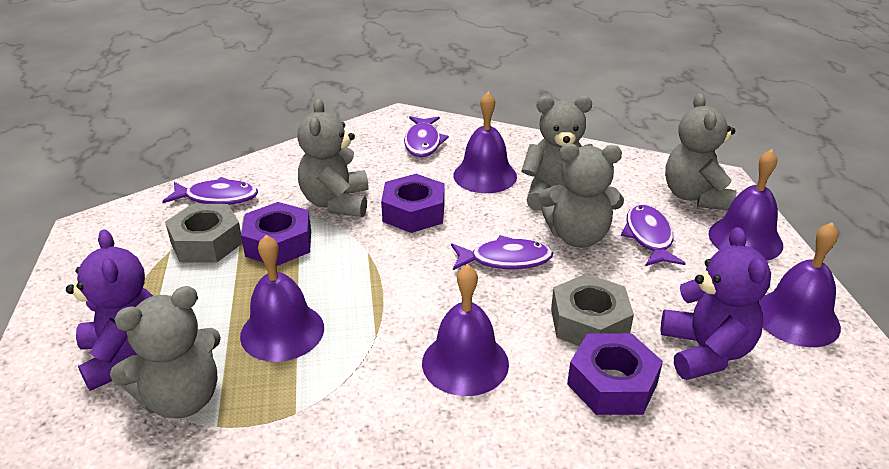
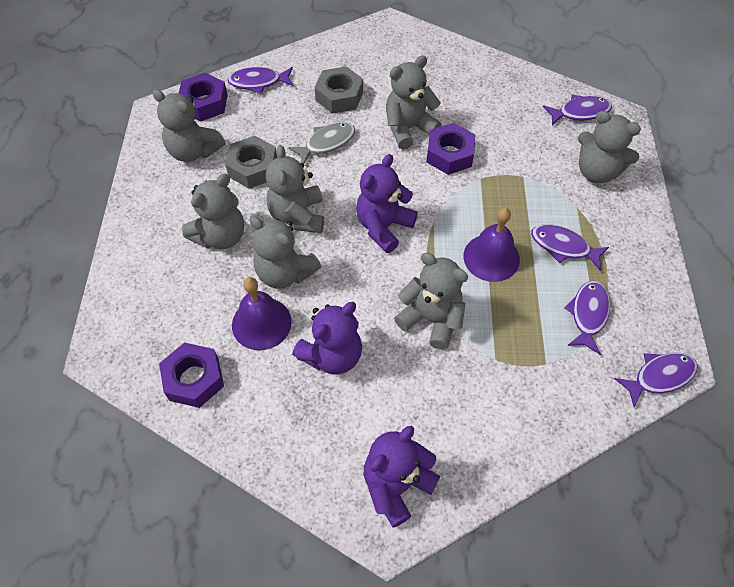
grey fish: 0 -> 1
grey teddy bear: 5 -> 7
purple bell: 5 -> 2
purple fish: 4 -> 5
purple teddy bear: 2 -> 3

